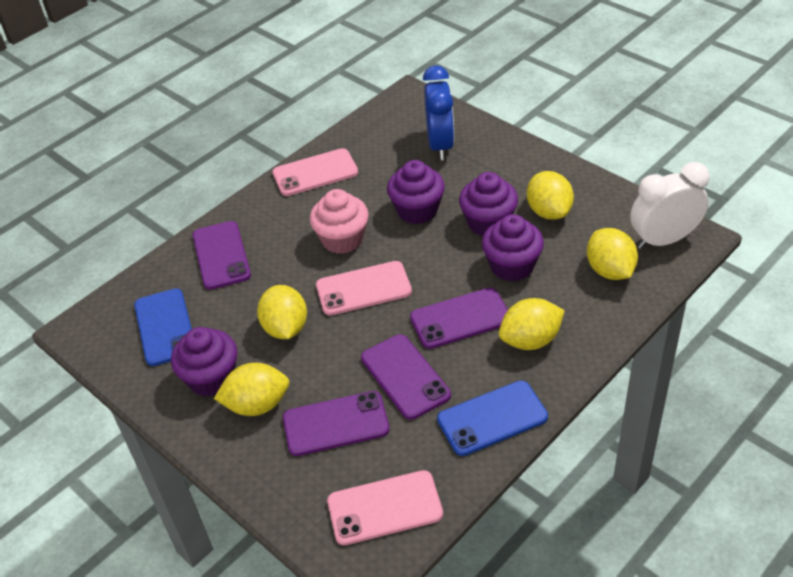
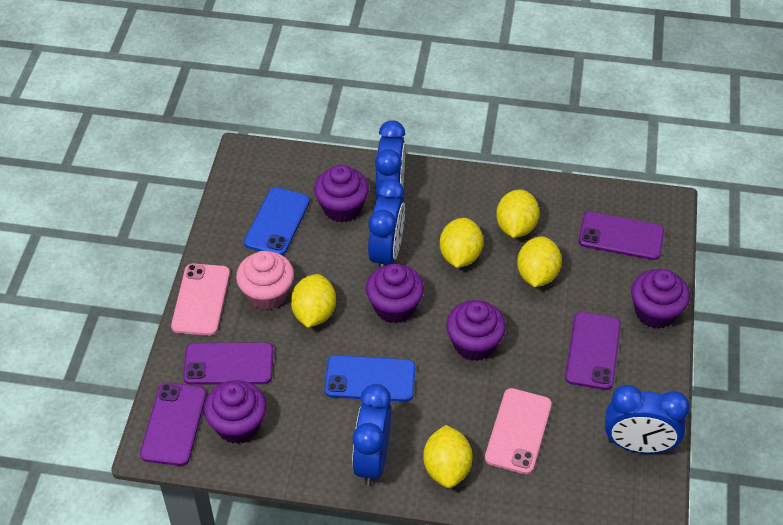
blue clock: 1 -> 4
pink phone: 3 -> 2
purple cupcake: 4 -> 5
white clock: 1 -> 0

